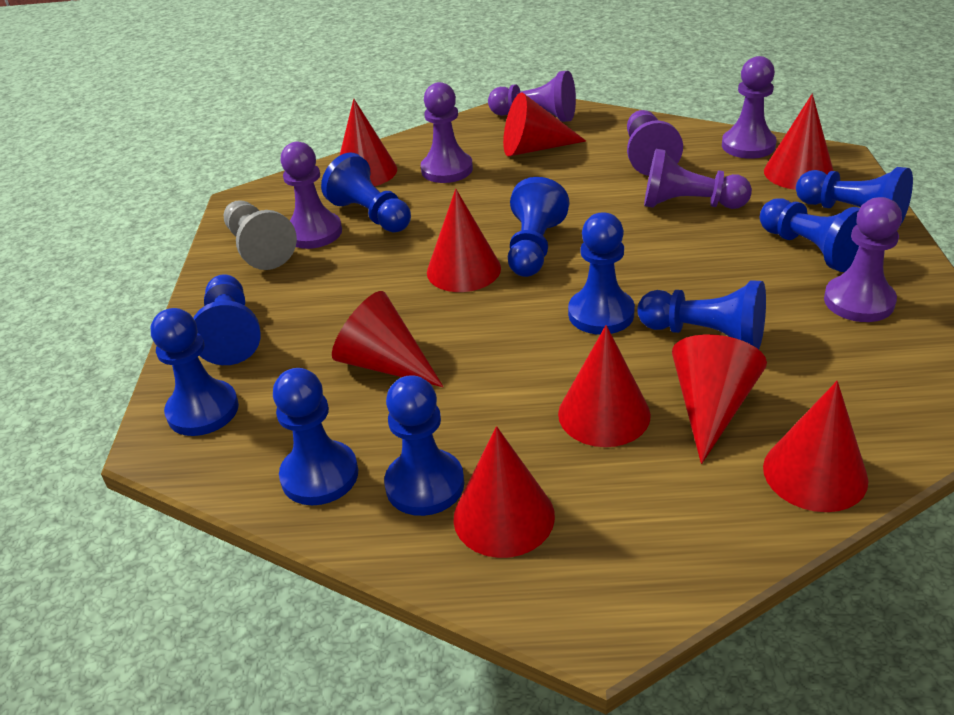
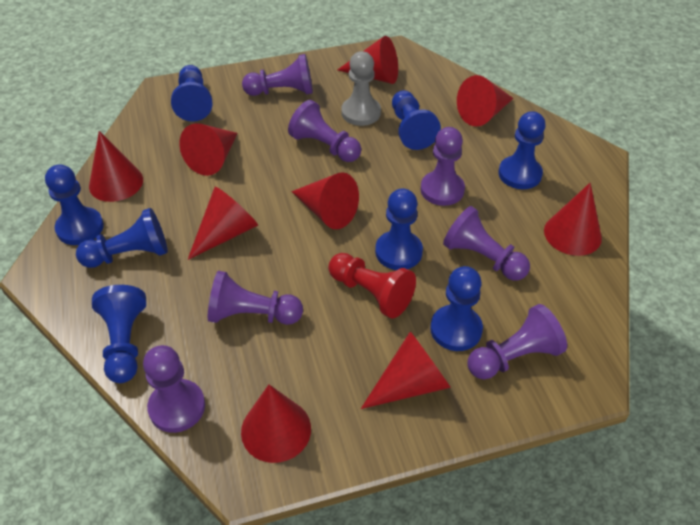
blue pawn: 10 -> 8
red pawn: 0 -> 1

